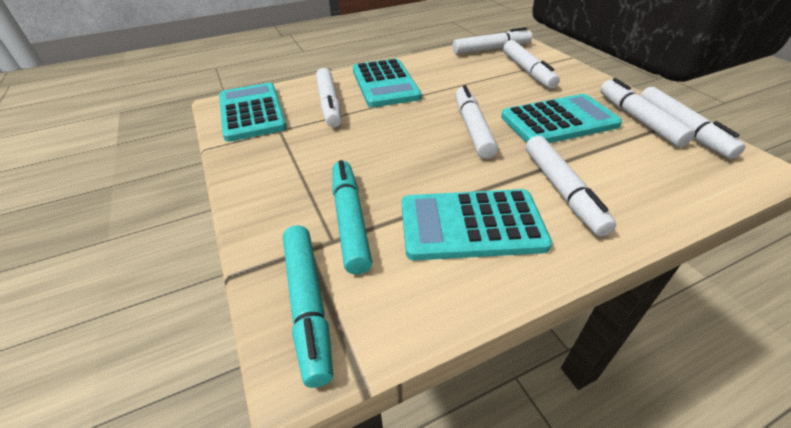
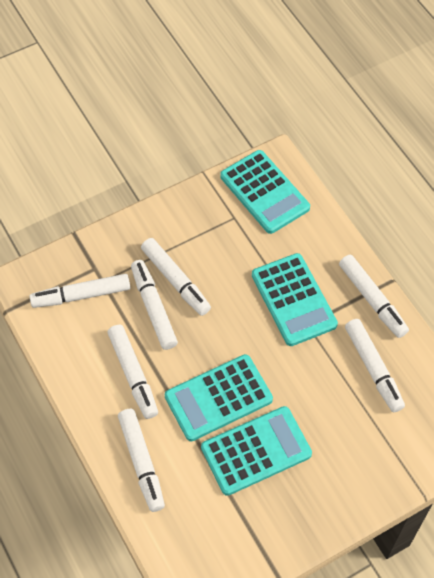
turquoise marker: 2 -> 0

